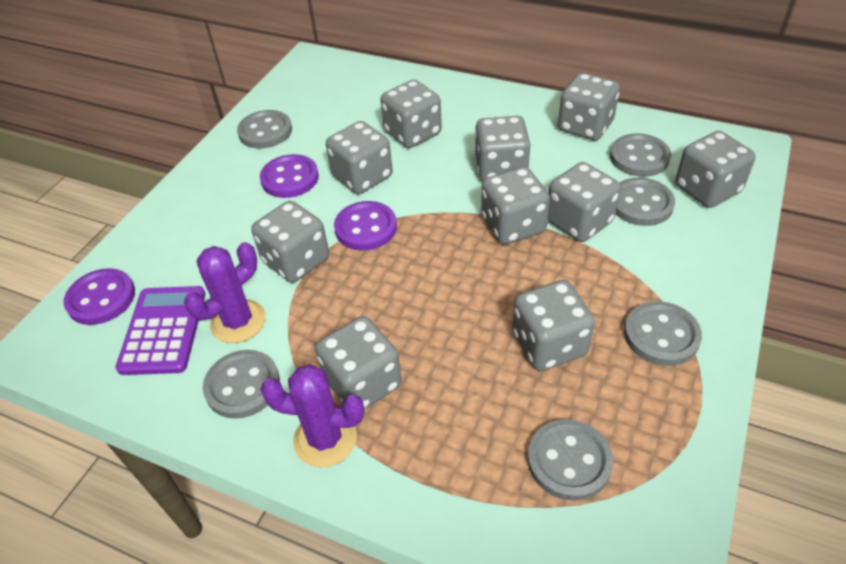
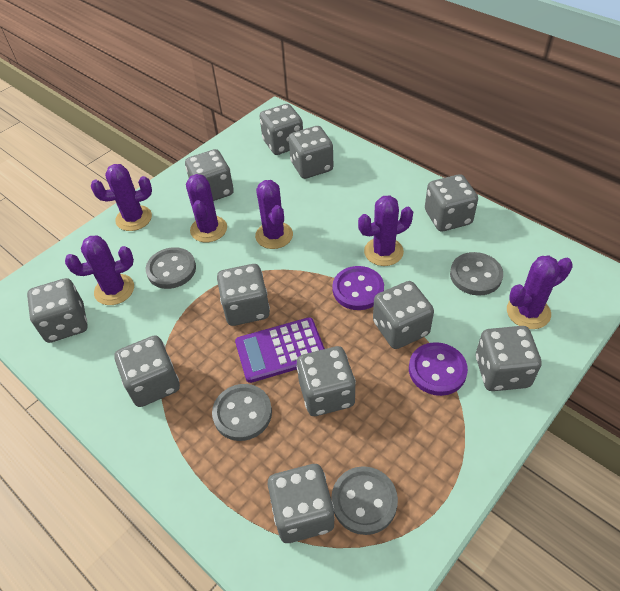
grey button: 6 -> 4
grey dice: 10 -> 11
purple button: 3 -> 2
purple cactus: 2 -> 6

